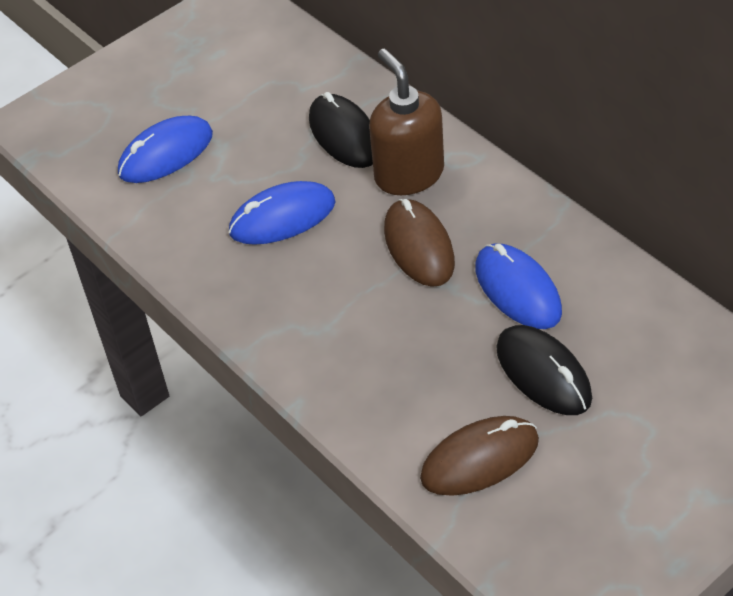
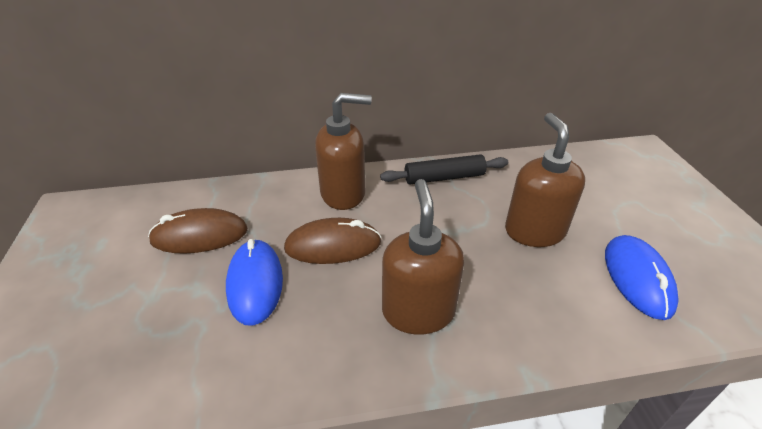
black mouse: 2 -> 0
black rolling pin: 0 -> 1
blue mouse: 3 -> 2
brown soap dispenser: 1 -> 3

